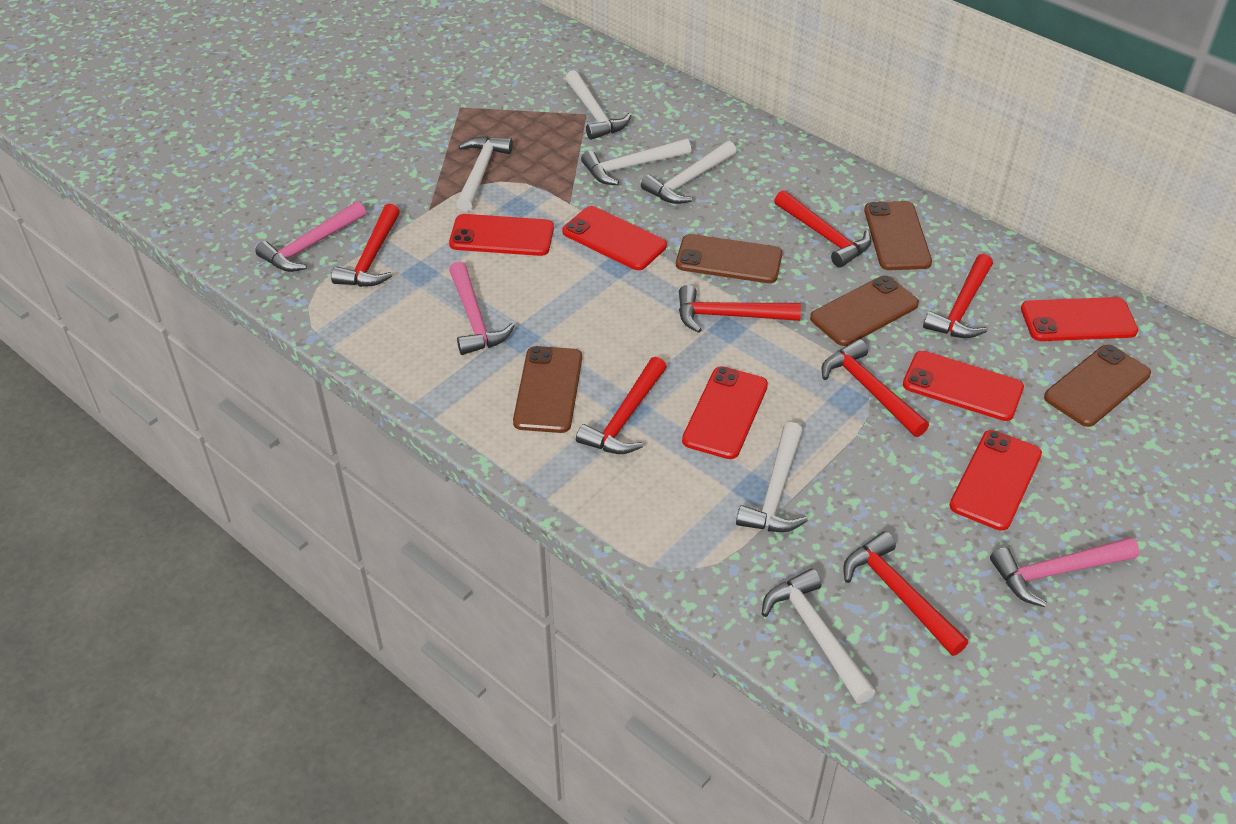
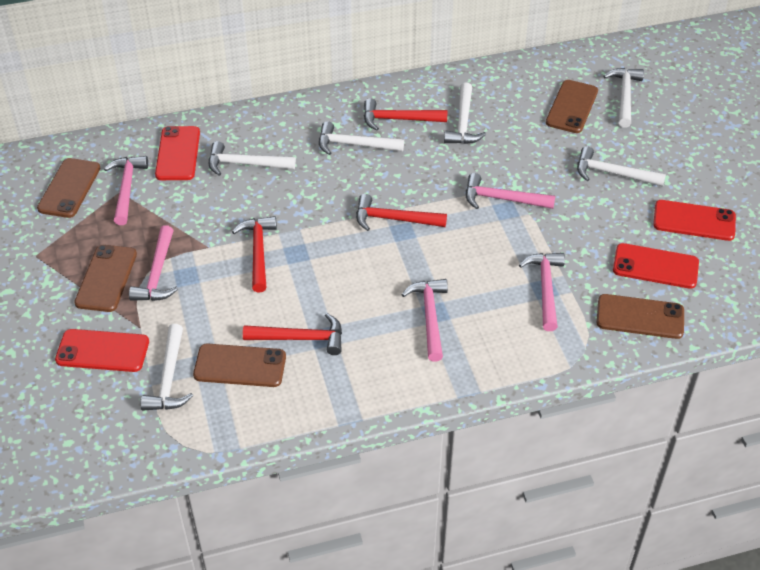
pink hammer: 3 -> 5
red hammer: 7 -> 4
red phone: 6 -> 4

